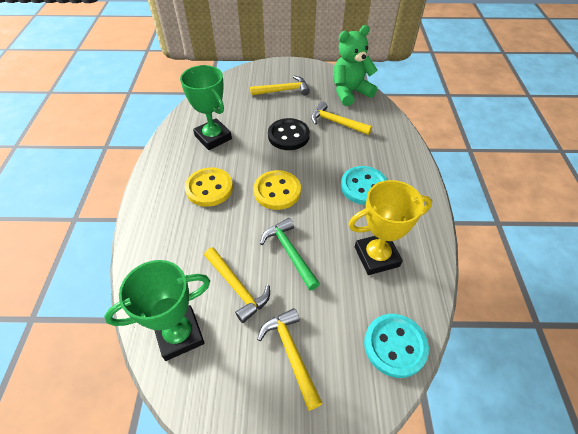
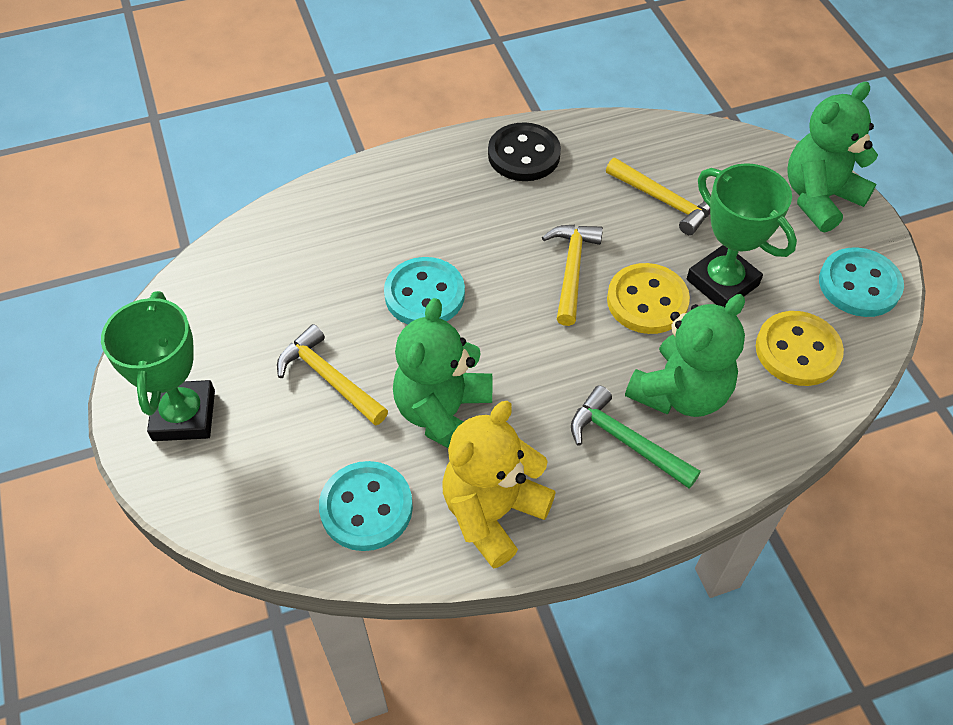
green teddy bear: 1 -> 3
turquoise button: 2 -> 3
yellow hammer: 4 -> 3
yellow teddy bear: 0 -> 1
yellow trophy: 1 -> 0

